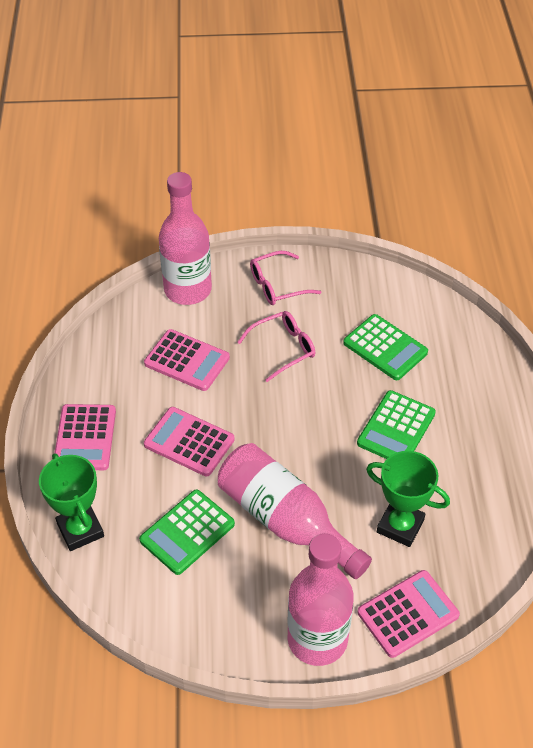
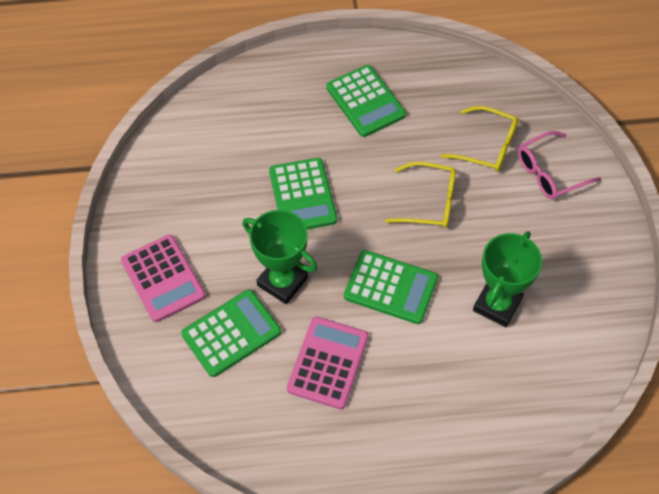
green calculator: 3 -> 4
pink bottle: 3 -> 0
pink calculator: 4 -> 2
pink glasses: 2 -> 1
yellow glasses: 0 -> 2

